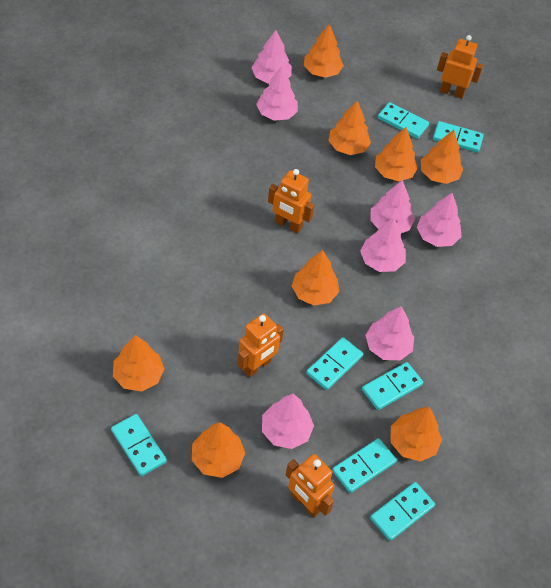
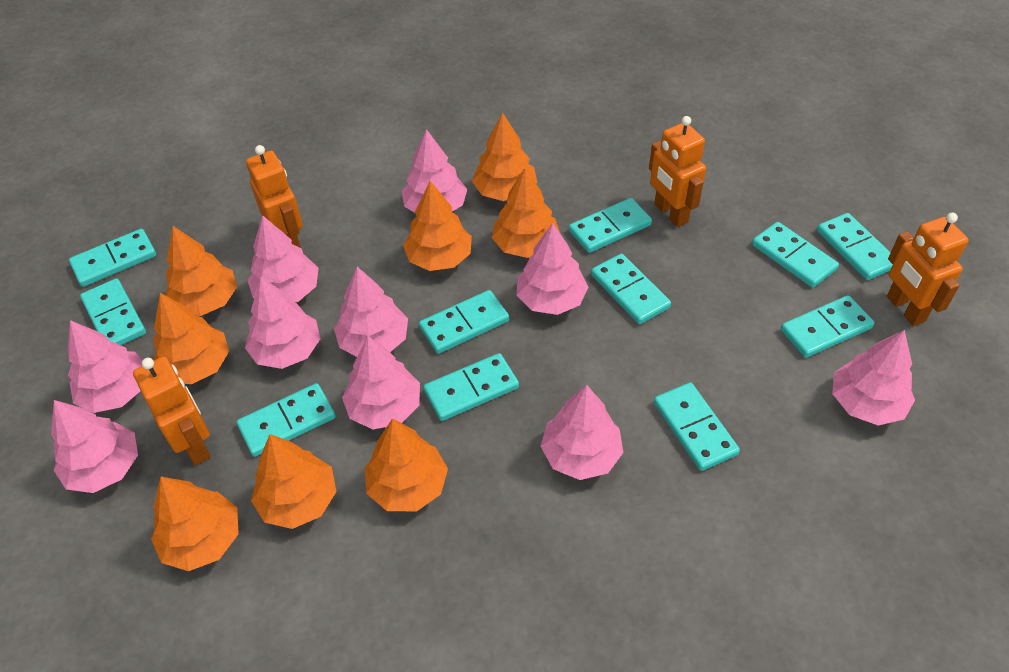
pink tree: 7 -> 10
turquoise domino: 7 -> 11

